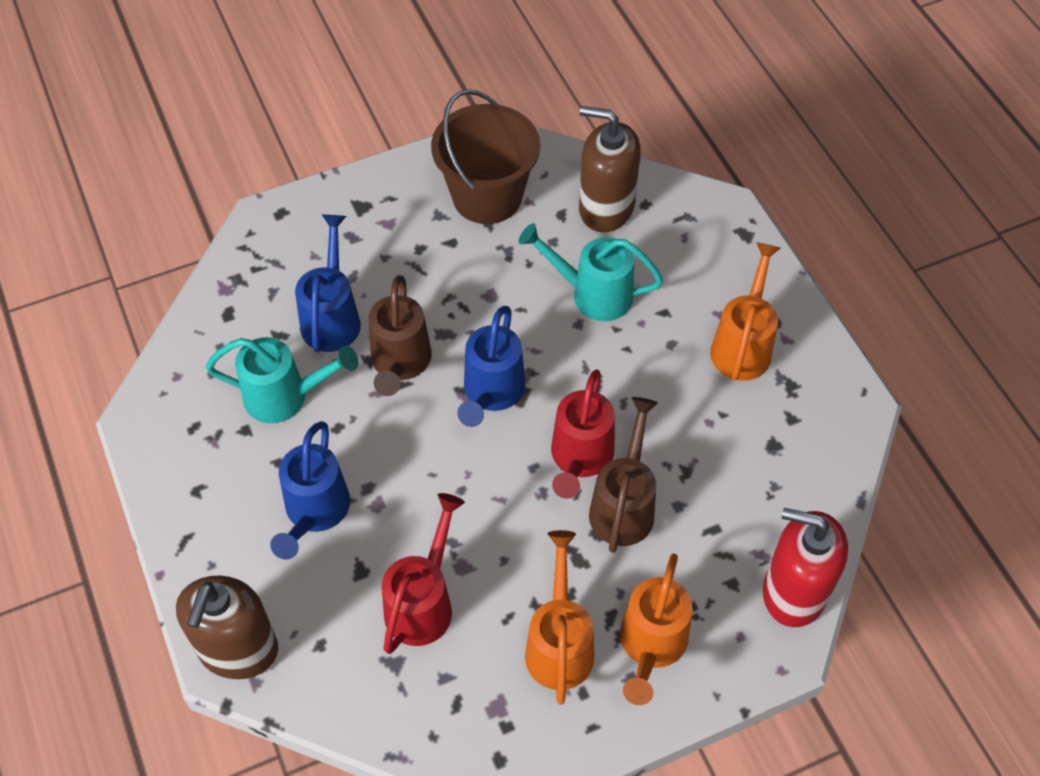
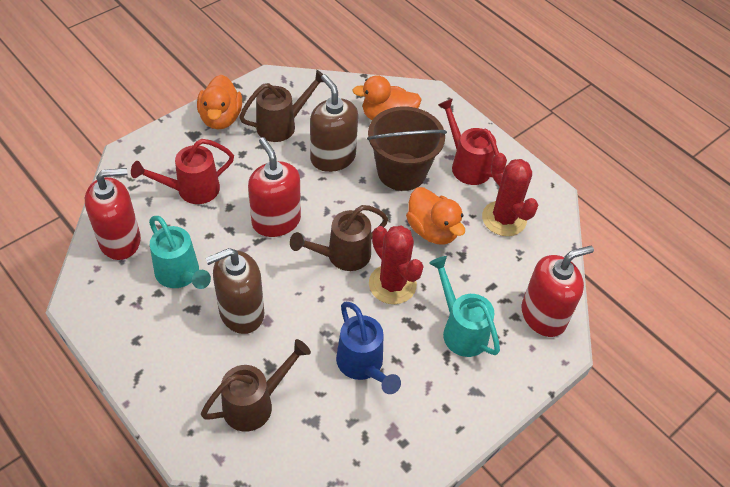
blue watering can: 3 -> 1
brown watering can: 2 -> 3
orange duck: 0 -> 3
orange watering can: 3 -> 0
red cactus: 0 -> 2
red soap dispenser: 1 -> 3

